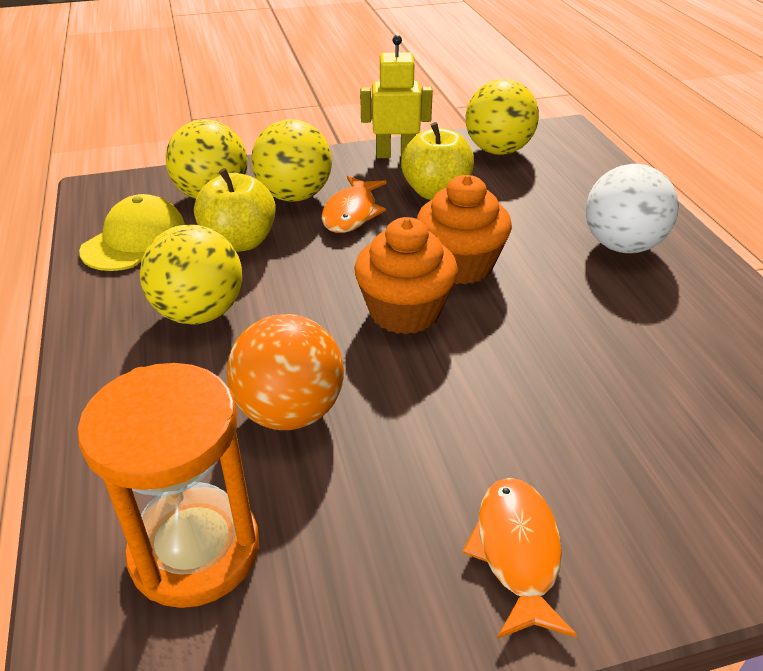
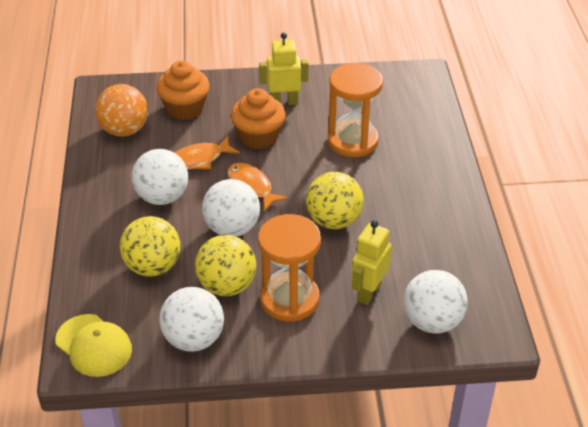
orange hourglass: 1 -> 2
white ball: 1 -> 4
yellow apple: 2 -> 0
yellow ball: 4 -> 3
yellow robot: 1 -> 2

